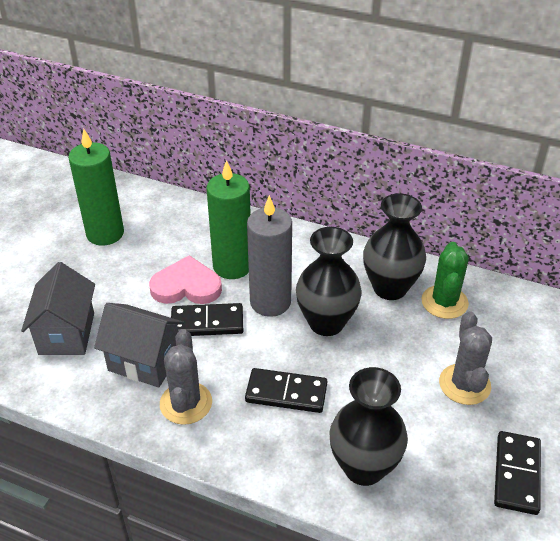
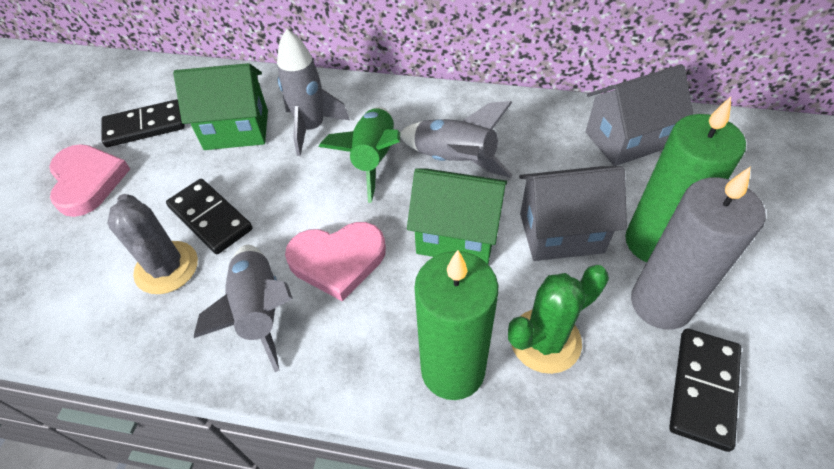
black vase: 3 -> 0
green house: 0 -> 2
green rocket: 0 -> 1
grey cactus: 2 -> 1
grey rocket: 0 -> 3
pink heart: 1 -> 2

